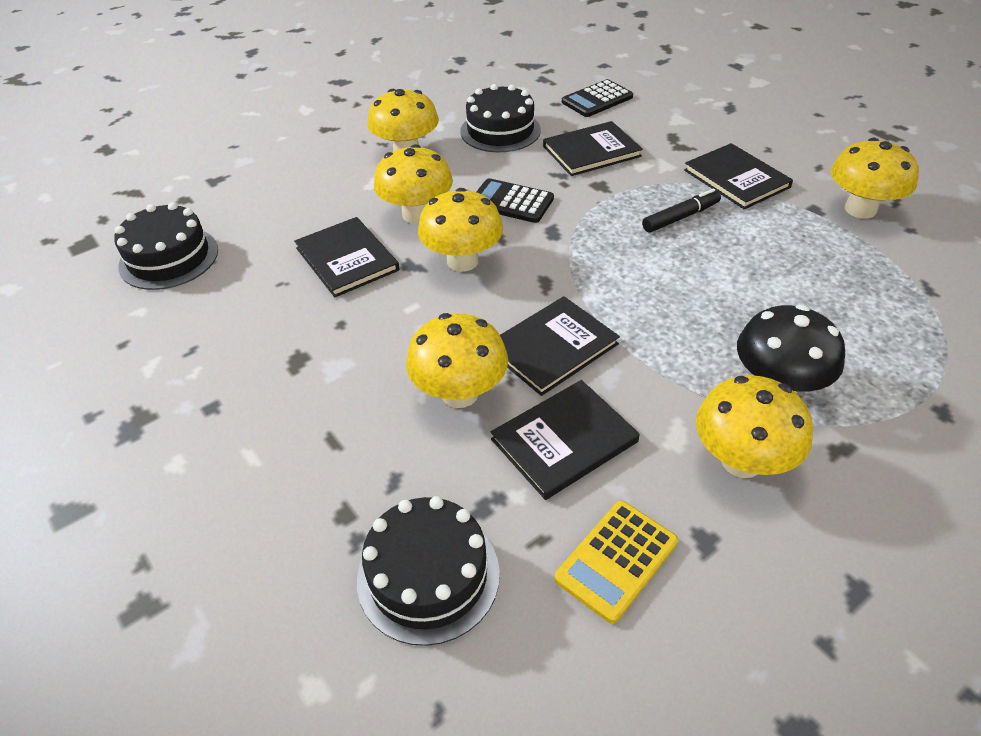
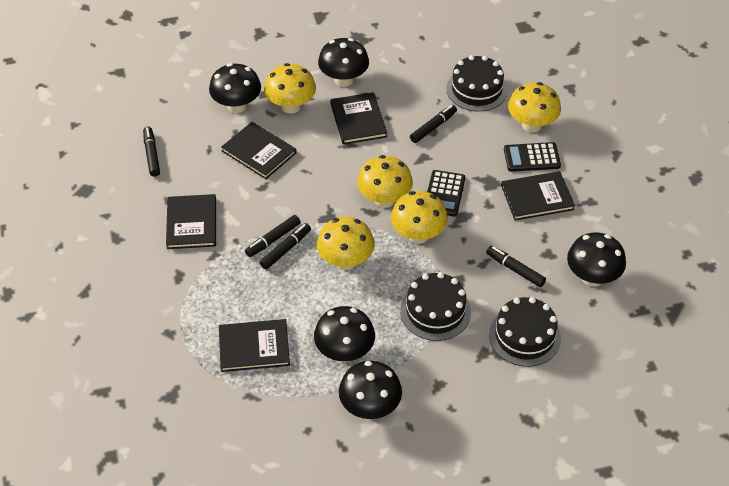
black marker: 1 -> 5
black mushroom: 1 -> 5
yellow calculator: 1 -> 0
yellow mushroom: 6 -> 5

